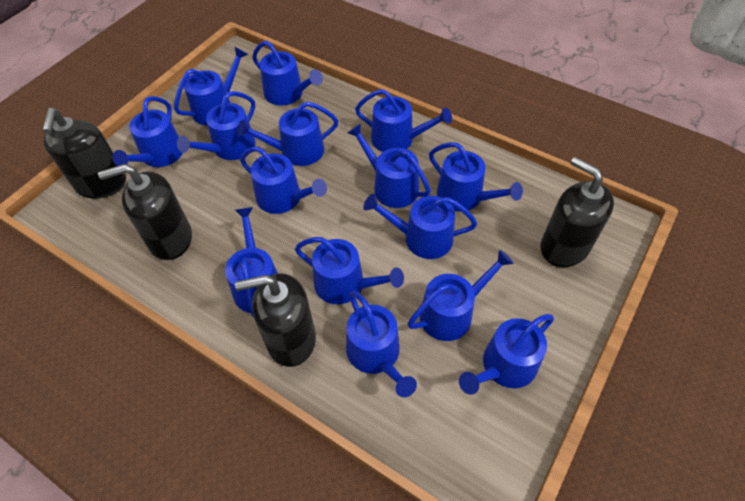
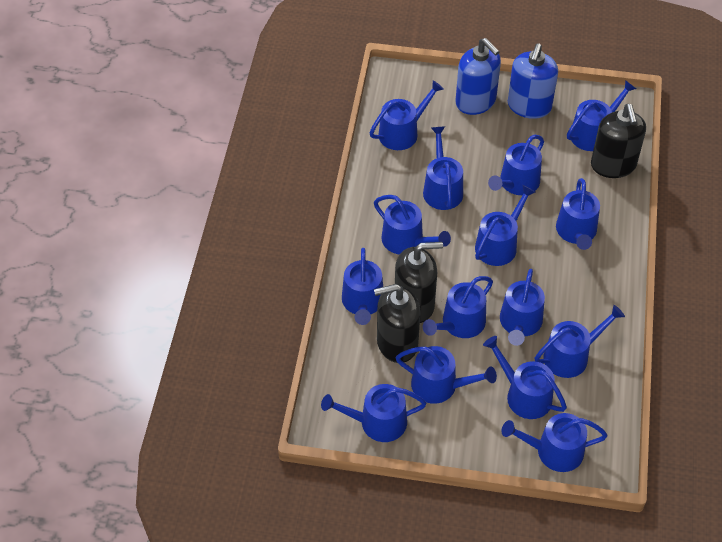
black soap dispenser: 4 -> 3
blue soap dispenser: 0 -> 2

